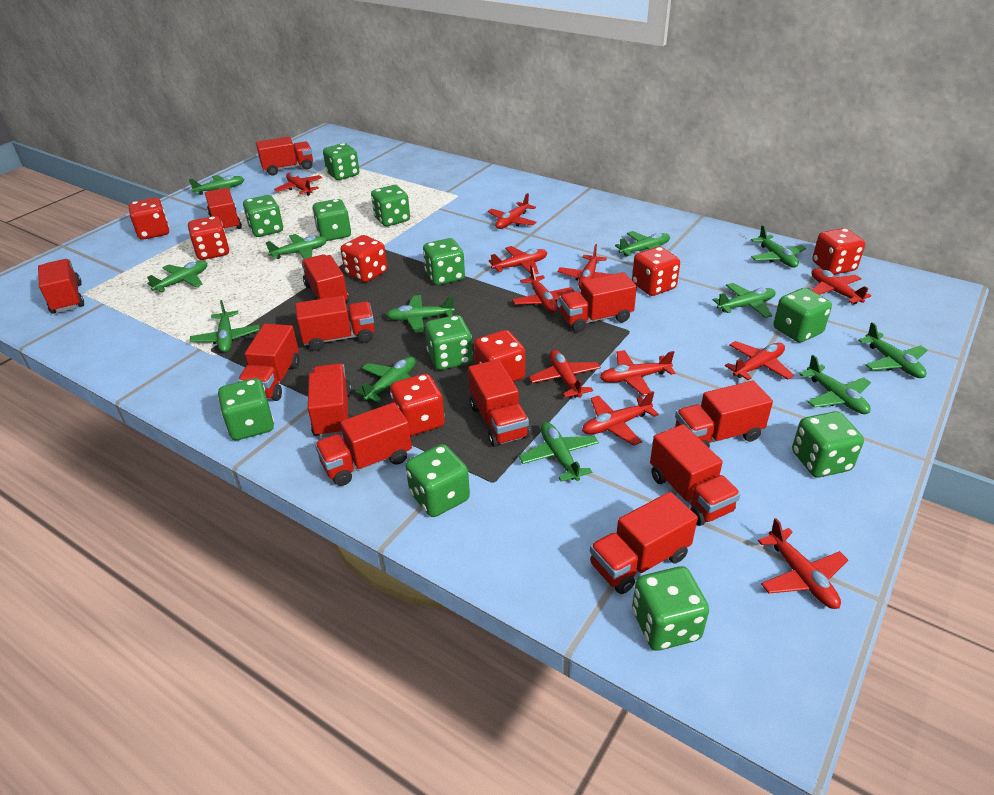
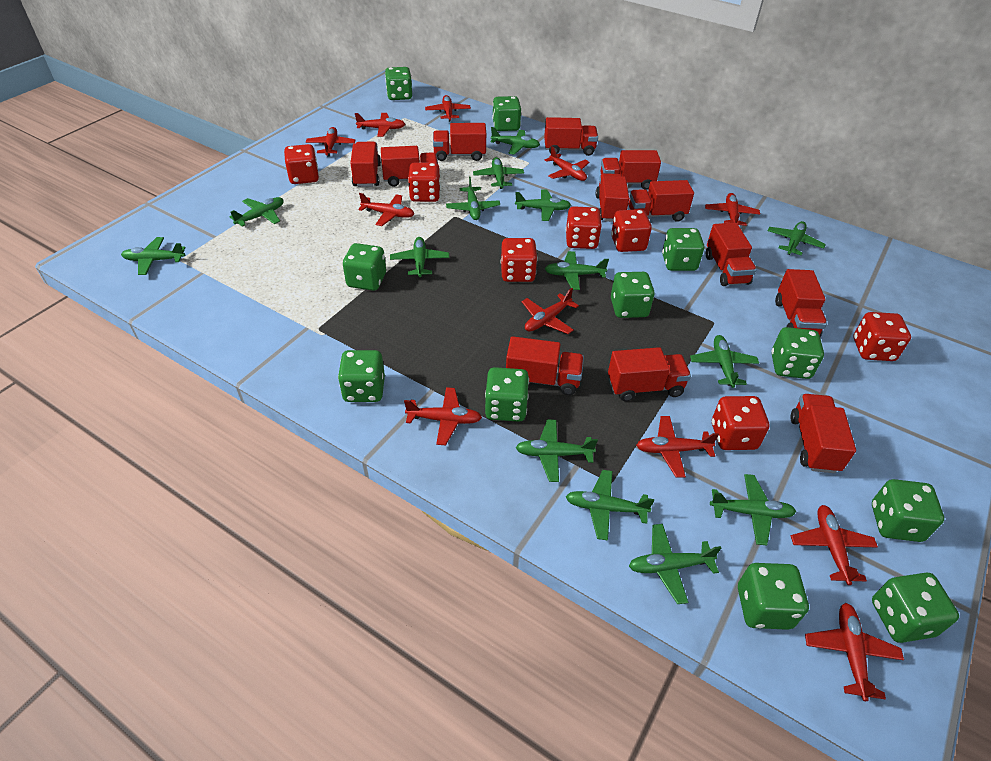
green plane: 12 -> 14
red truck: 13 -> 12

